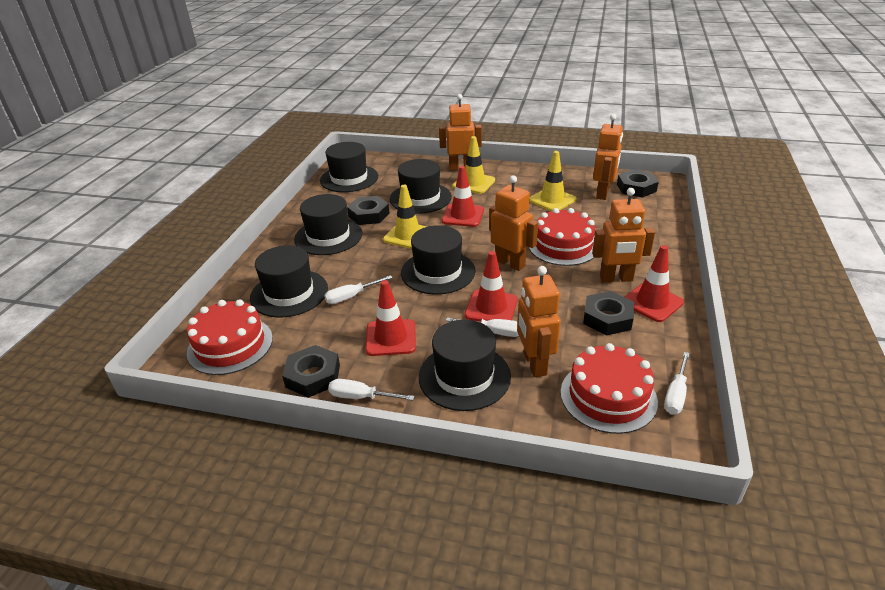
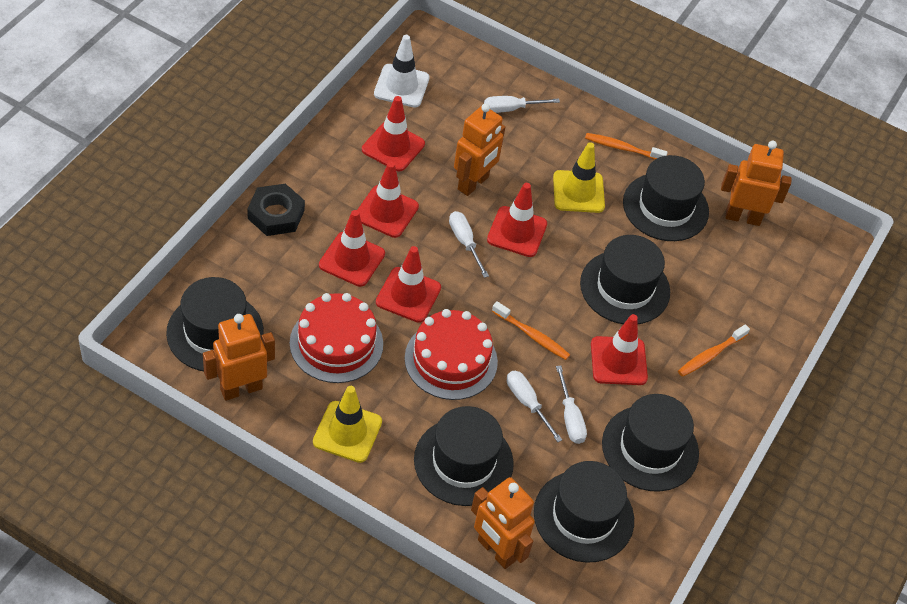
black nut: 4 -> 1
orange robot: 5 -> 4
orange toothbrush: 0 -> 3
red cake: 3 -> 2
red traffic cone: 4 -> 6
white traffic cone: 0 -> 1
yellow traffic cone: 3 -> 2

